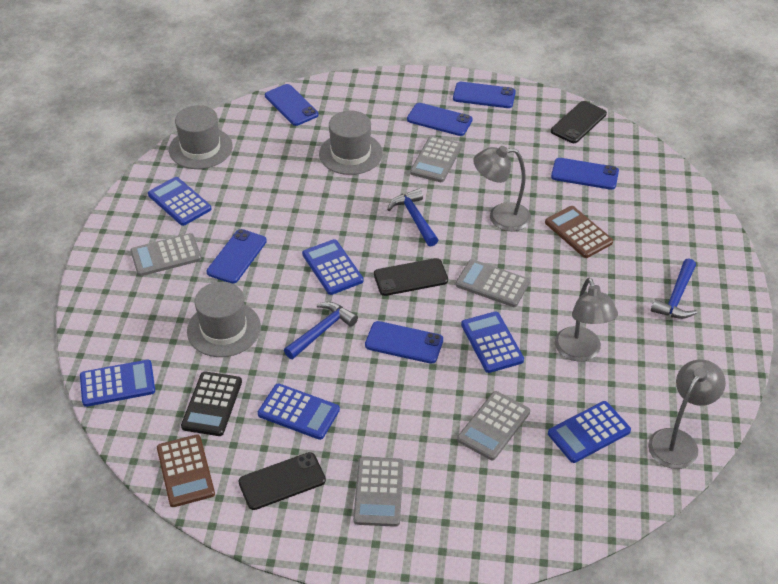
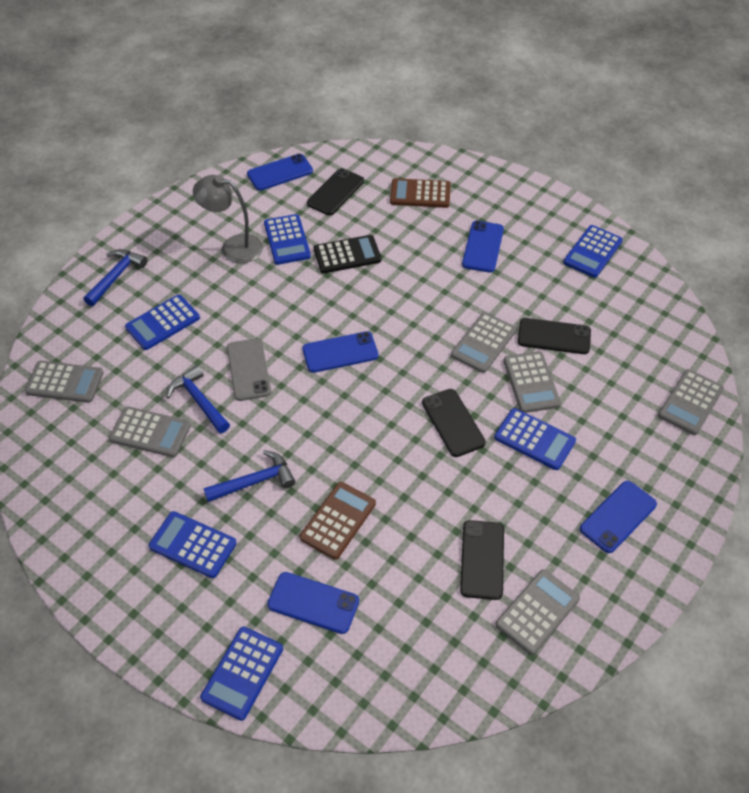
black phone: 3 -> 4
blue phone: 6 -> 5
grey calculator: 5 -> 6
grey hat: 3 -> 0
grey lamp: 3 -> 1
grey phone: 0 -> 1

